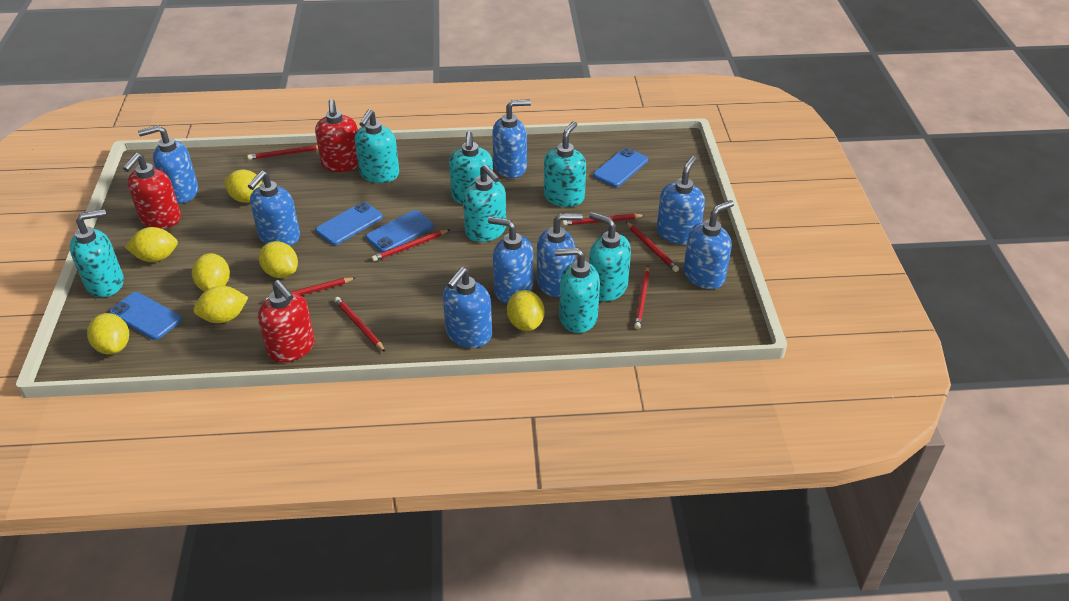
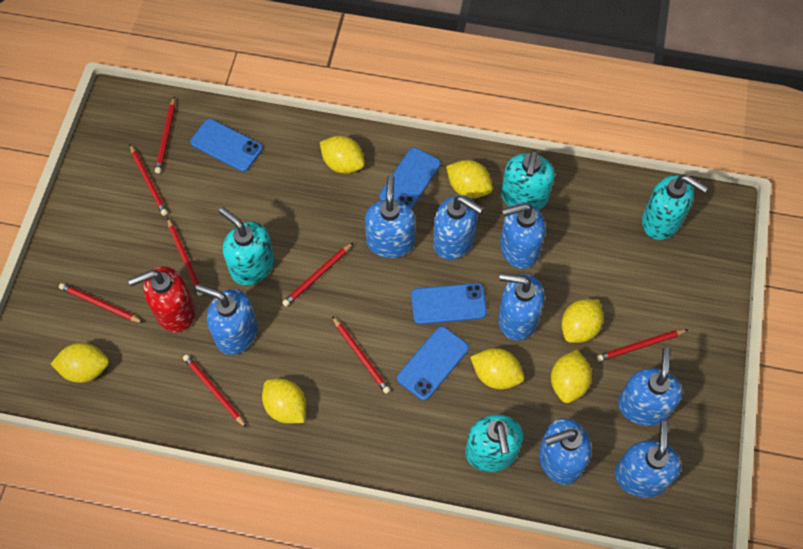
red pencil: 7 -> 8
red soap dispenser: 3 -> 1
turquoise soap dispenser: 7 -> 4

